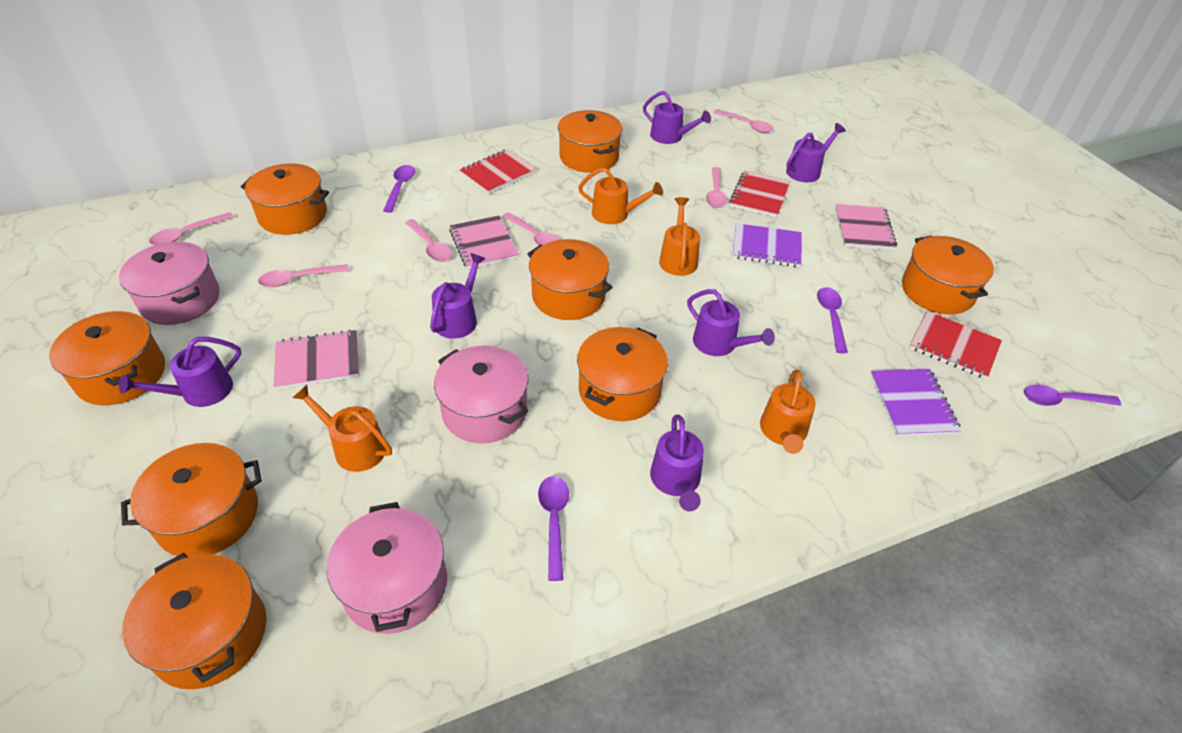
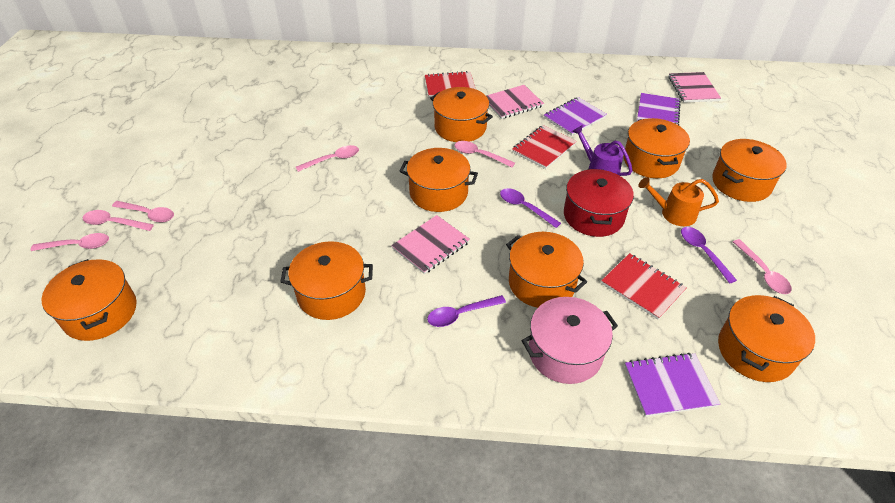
orange watering can: 4 -> 1
pink pot: 3 -> 1
purple notebook: 2 -> 3
purple spoon: 4 -> 3
purple watering can: 6 -> 1
red pot: 0 -> 1

